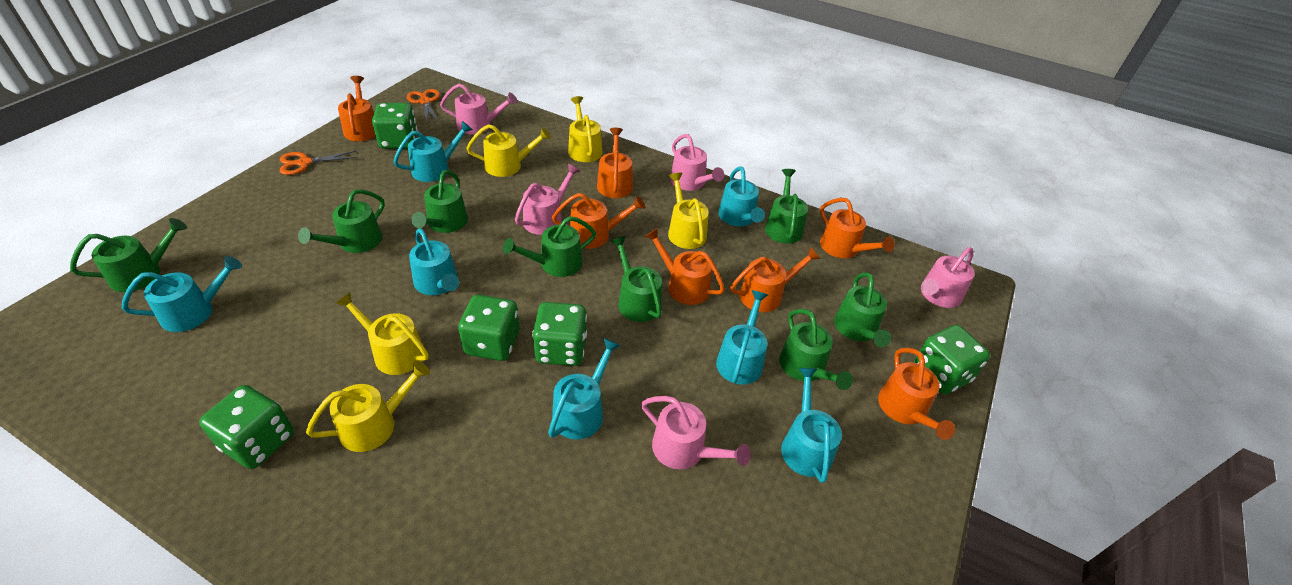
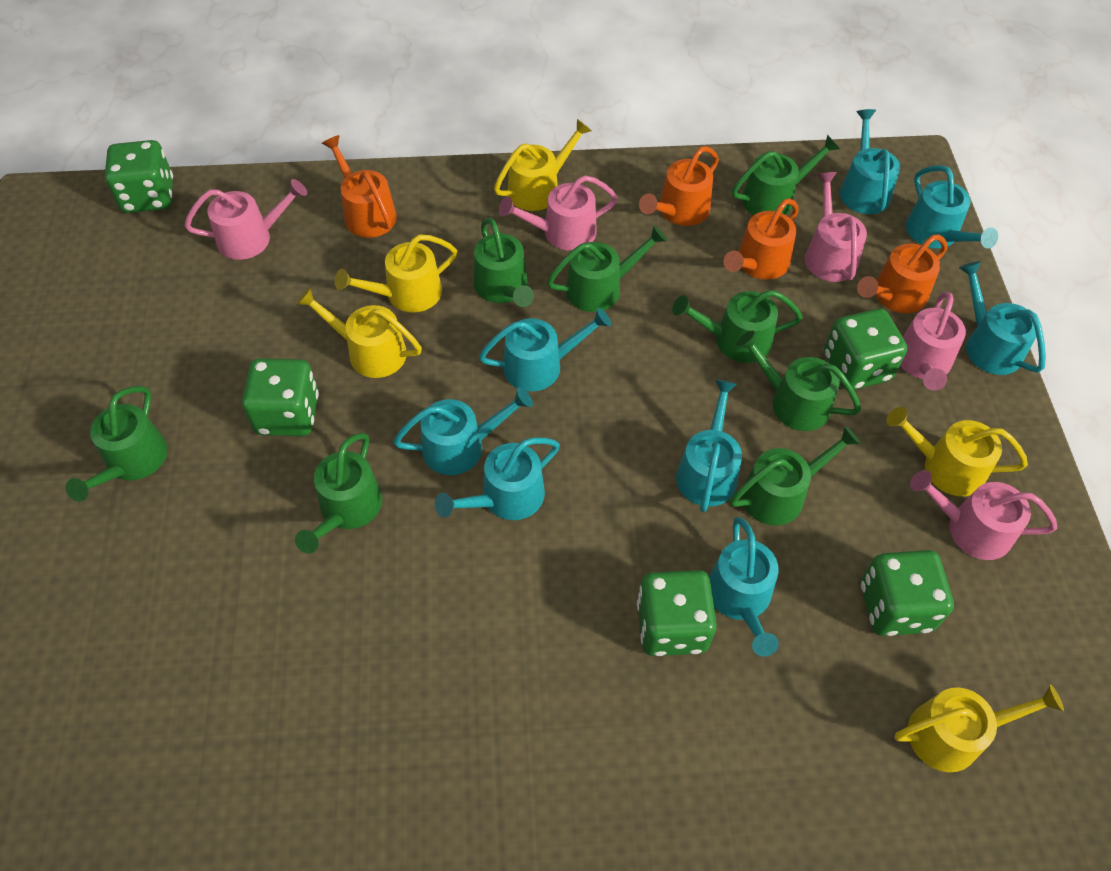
orange scissors: 2 -> 0
orange watering can: 7 -> 4
turquoise watering can: 7 -> 8

